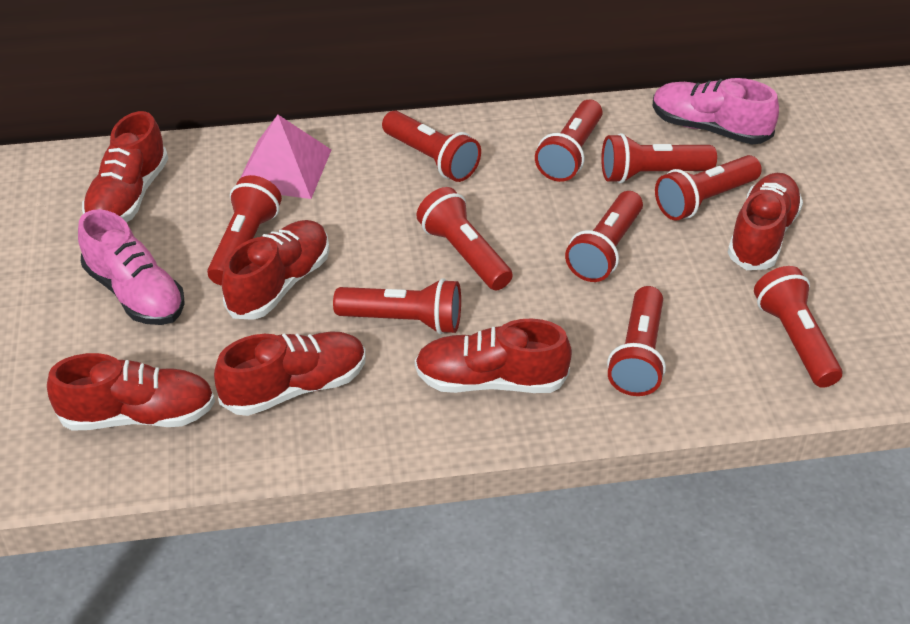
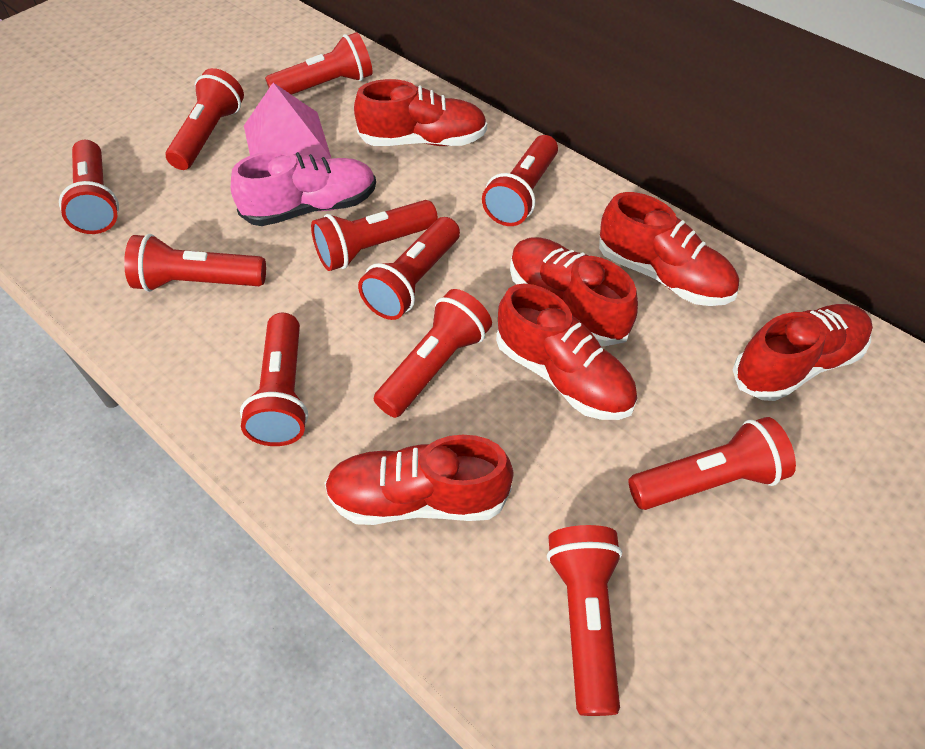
pink shoe: 2 -> 1
red flashlight: 10 -> 11

